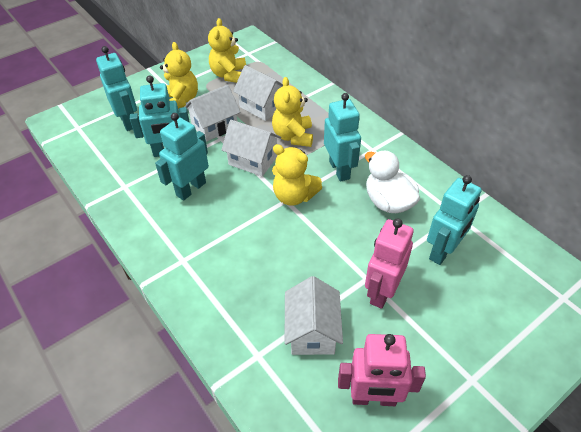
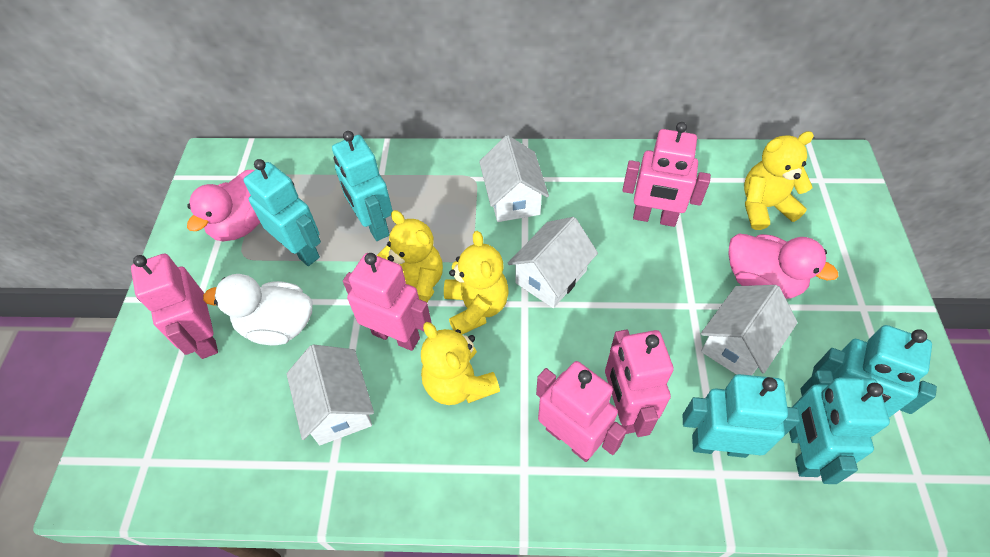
pink duck: 0 -> 2
pink robot: 2 -> 5

